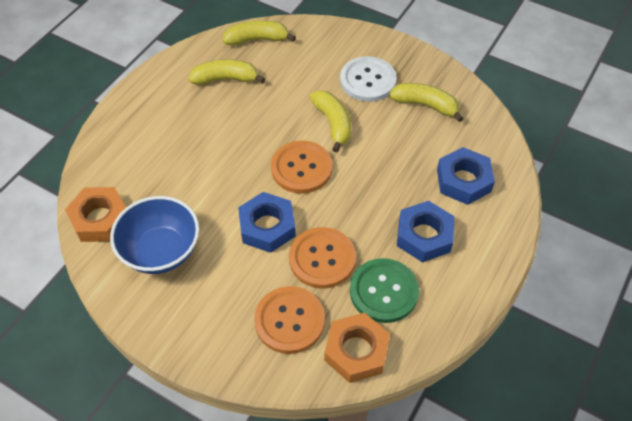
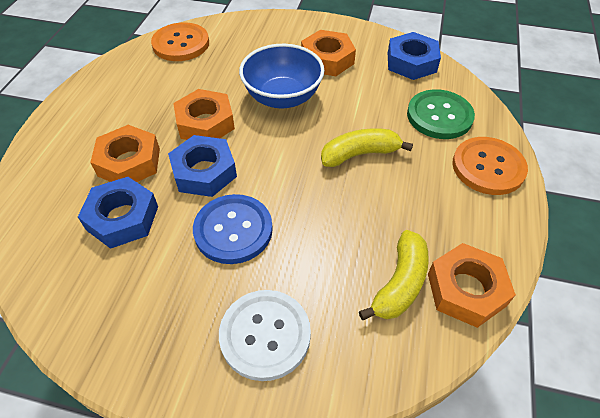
blue button: 0 -> 1
orange button: 3 -> 2
orange nut: 2 -> 4
yellow banana: 4 -> 2

